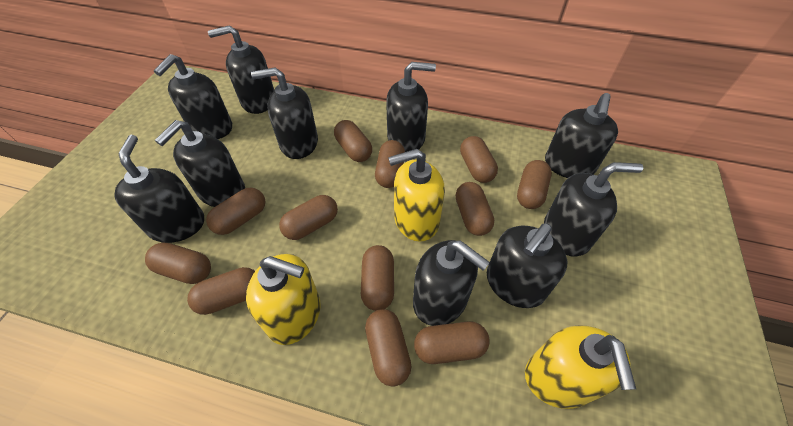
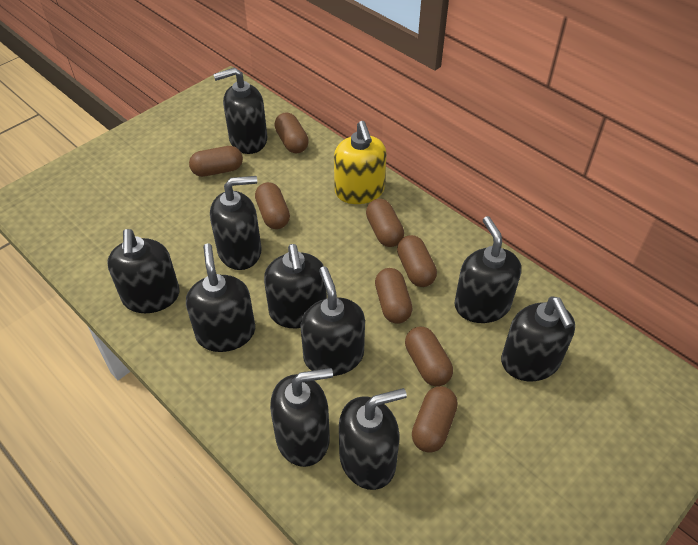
brown capsule: 12 -> 8
yellow soap dispenser: 3 -> 1

